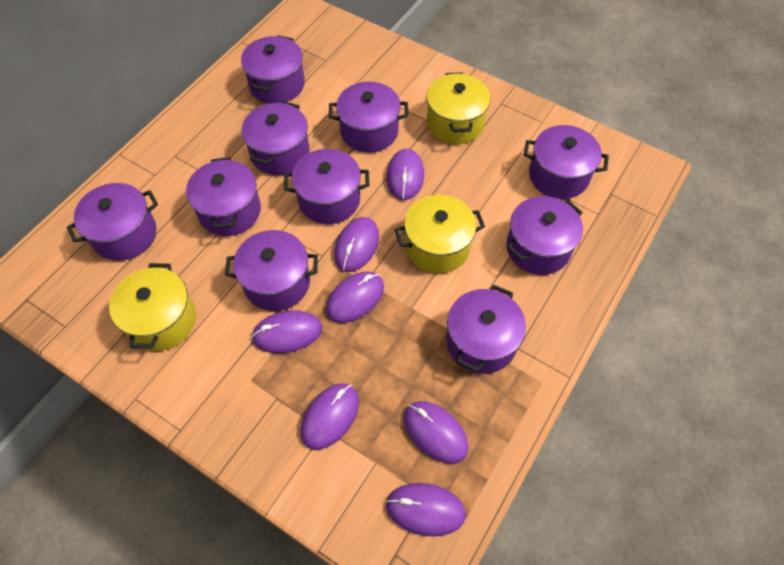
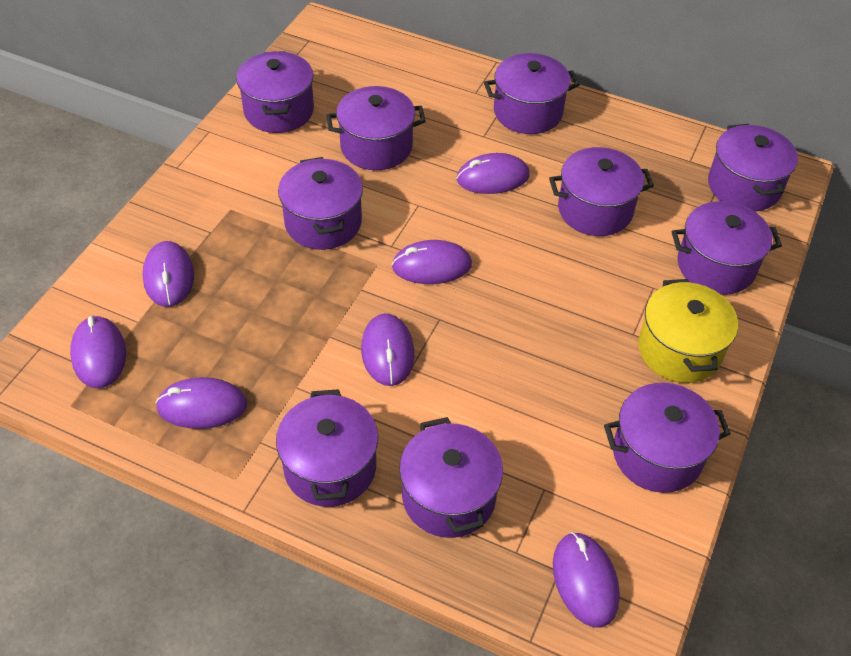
yellow pot: 3 -> 1

